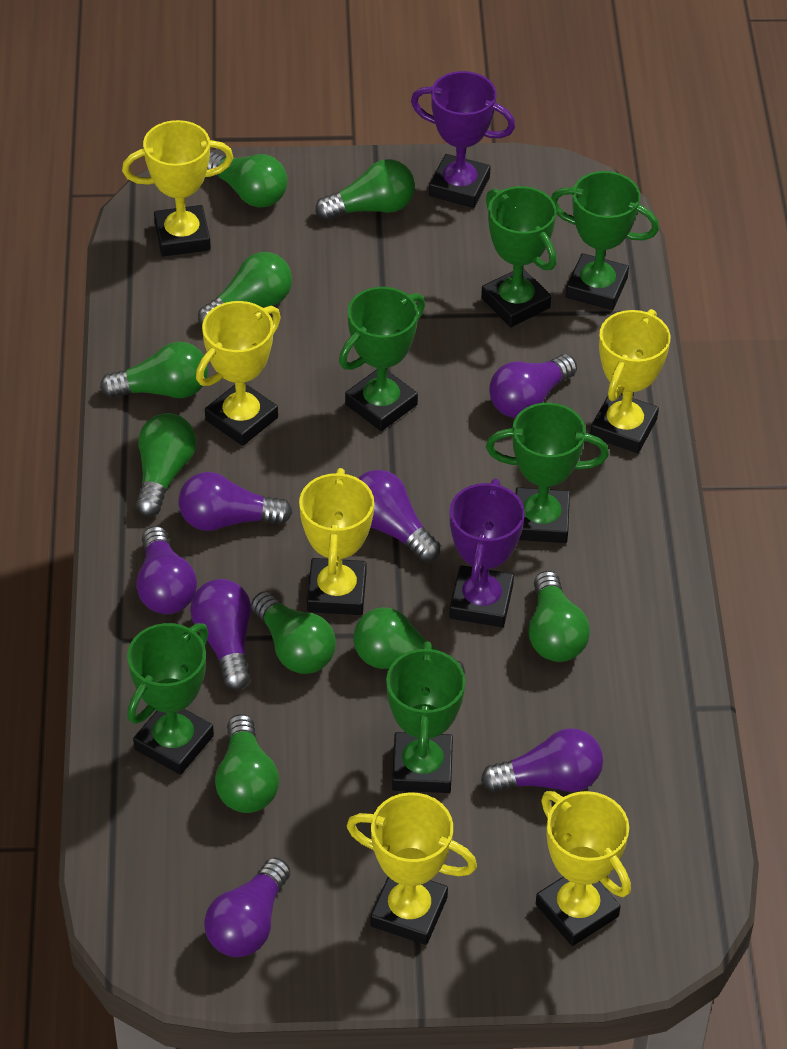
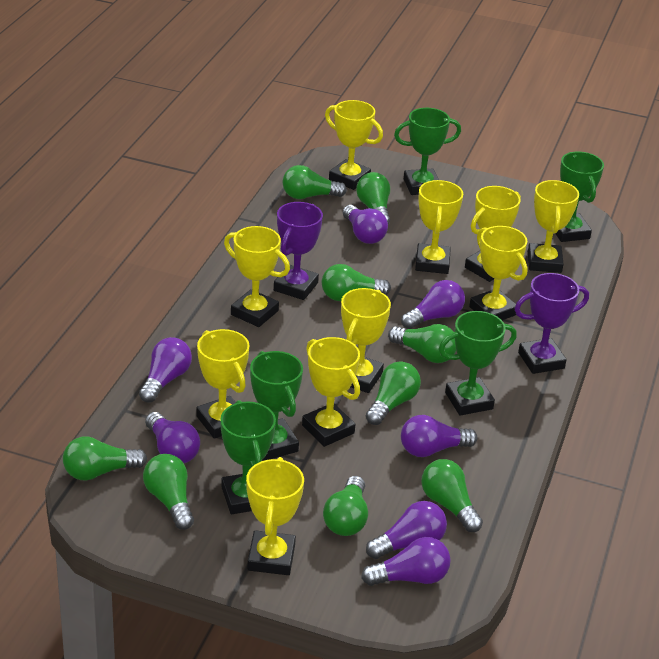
green trophy: 6 -> 5
yellow trophy: 6 -> 10

